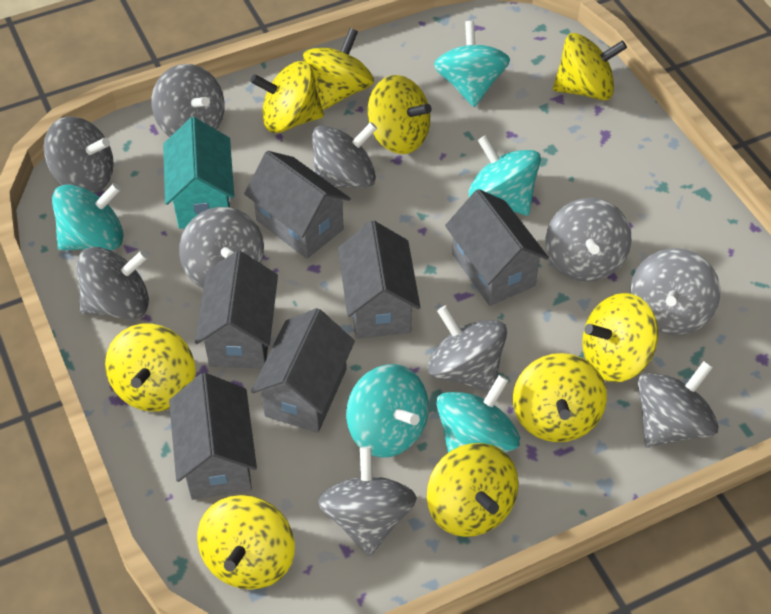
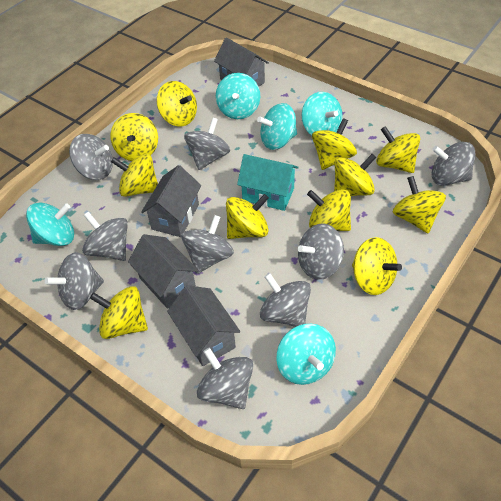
grey house: 6 -> 4
grey spinning top: 10 -> 9
yellow spinning top: 9 -> 11

